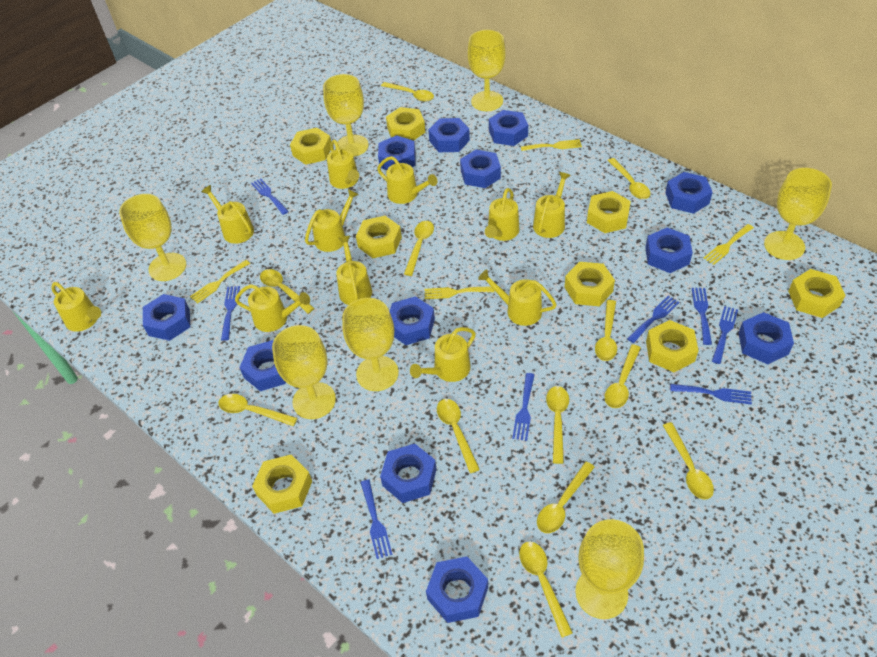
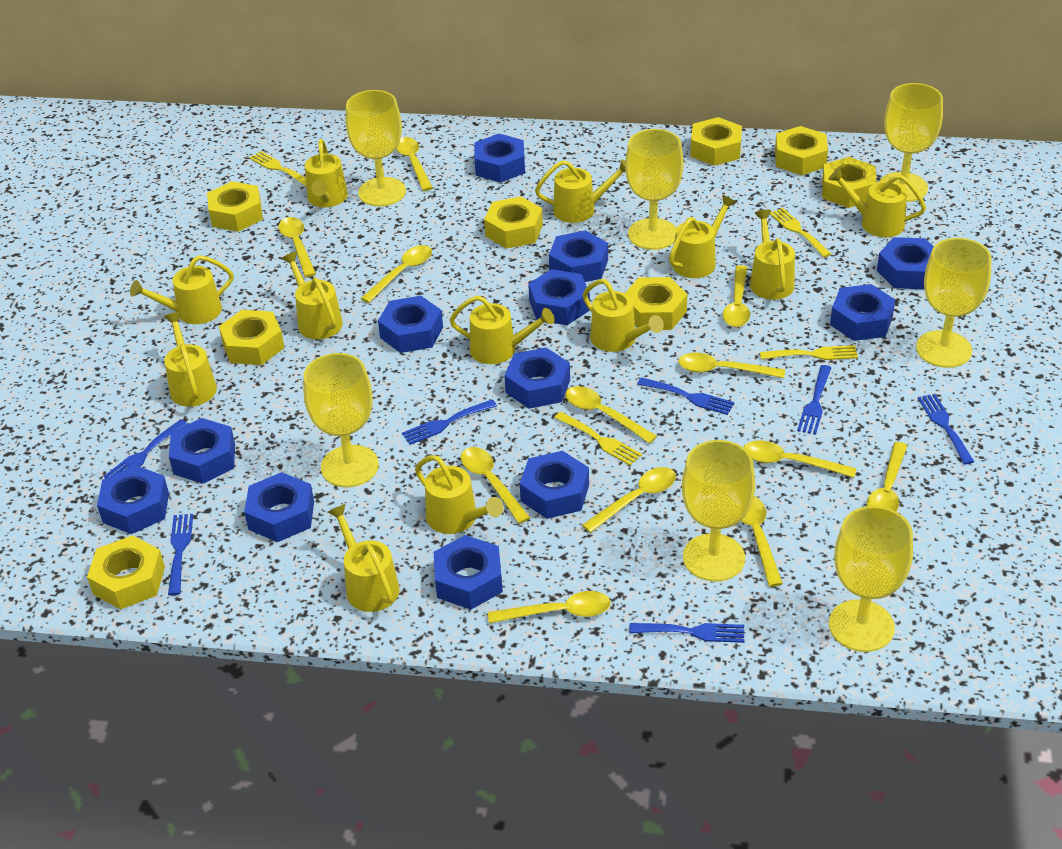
blue fork: 8 -> 7
yellow watering can: 11 -> 12

